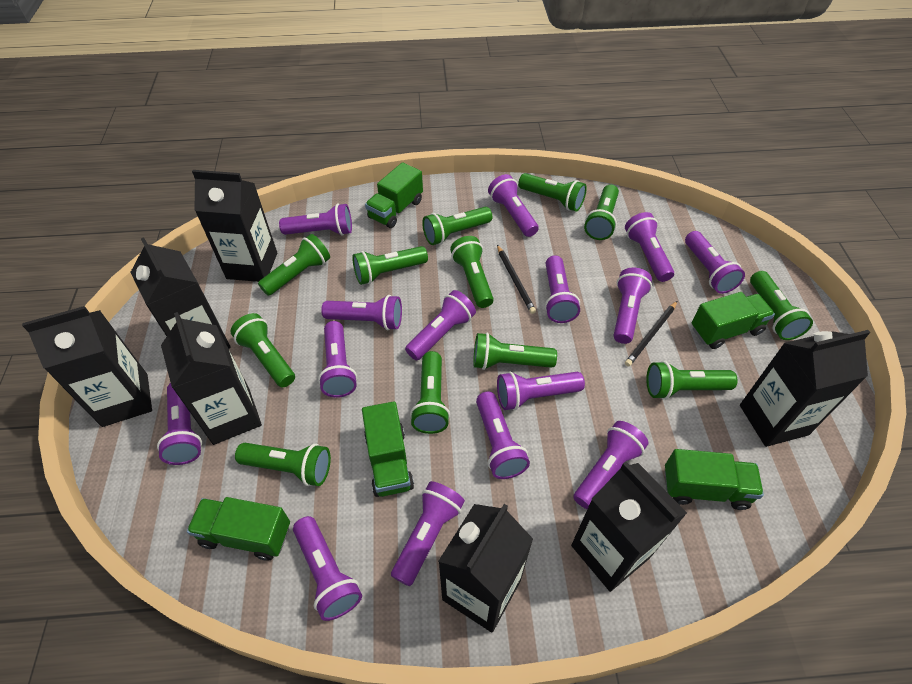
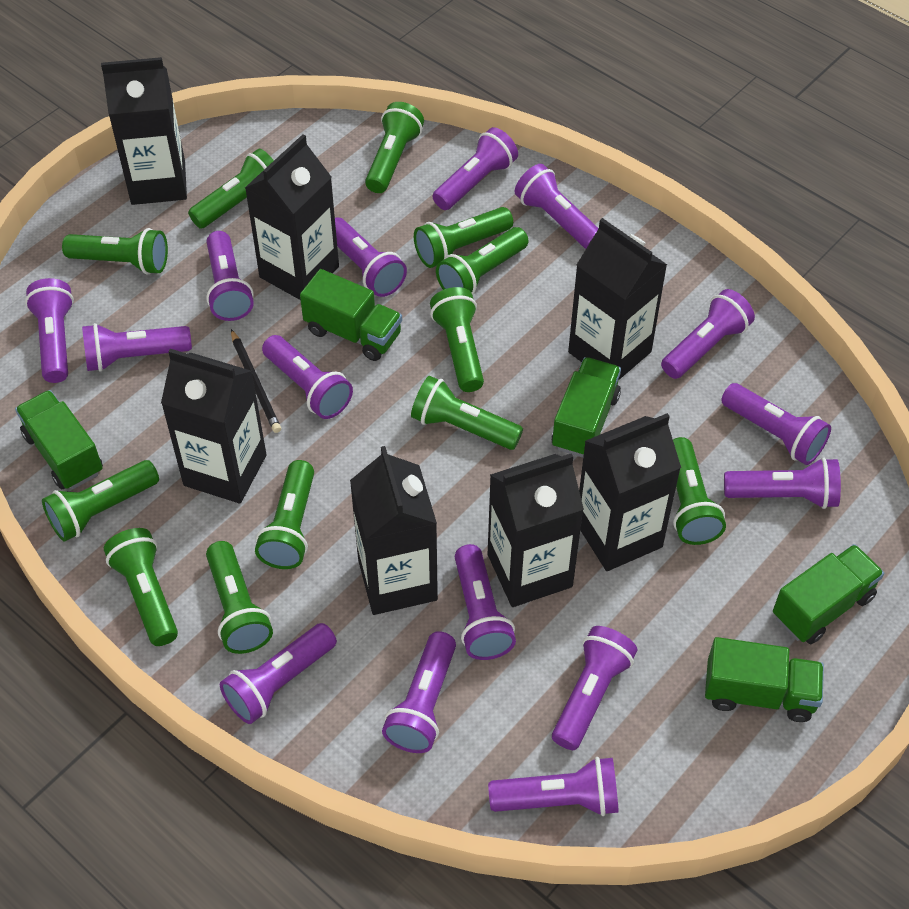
black pencil: 2 -> 1

